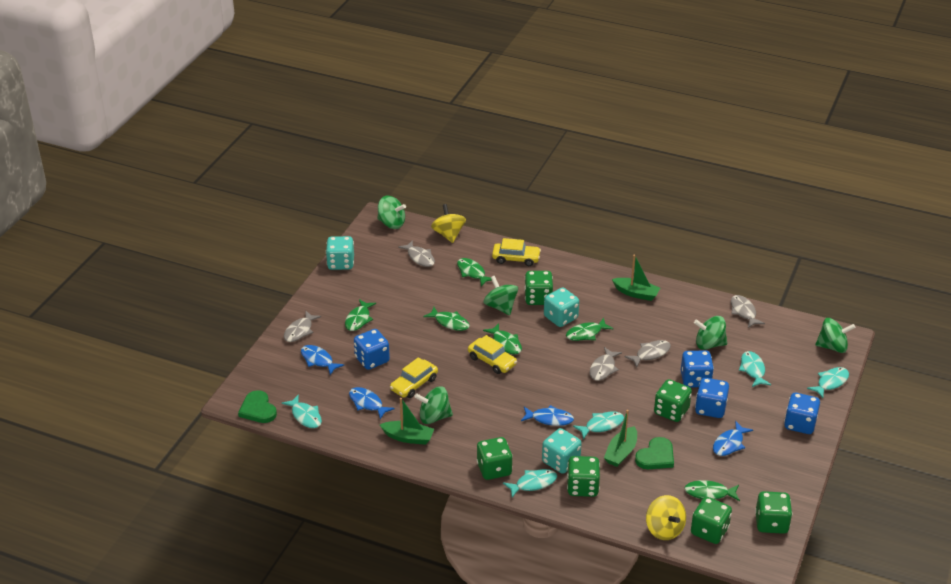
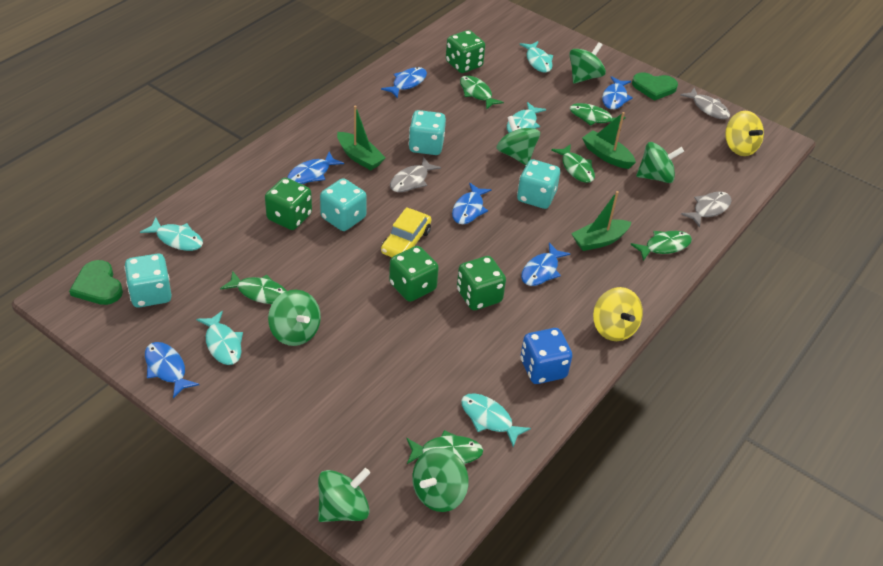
blue dice: 4 -> 1
blue fish: 4 -> 6
green dice: 6 -> 4
green spinning top: 5 -> 6
grey fish: 5 -> 3
turquoise dice: 3 -> 4
yellow car: 3 -> 1

